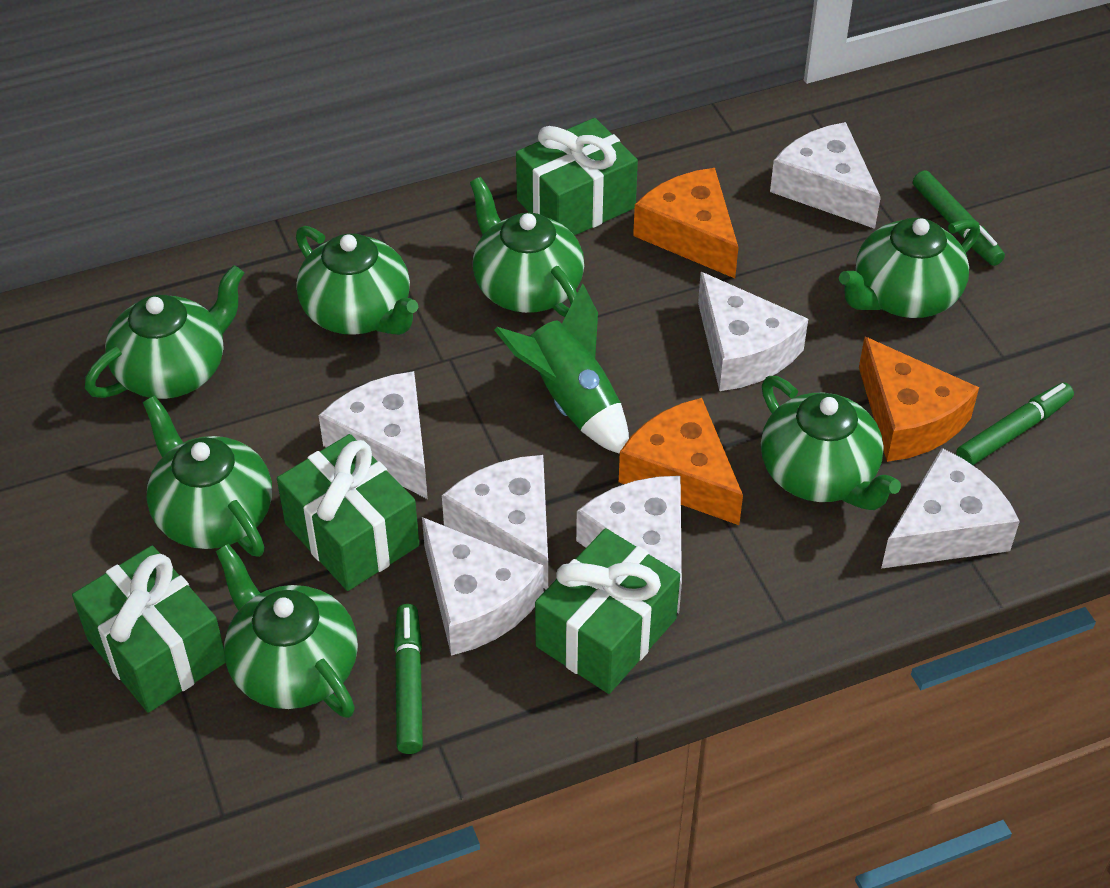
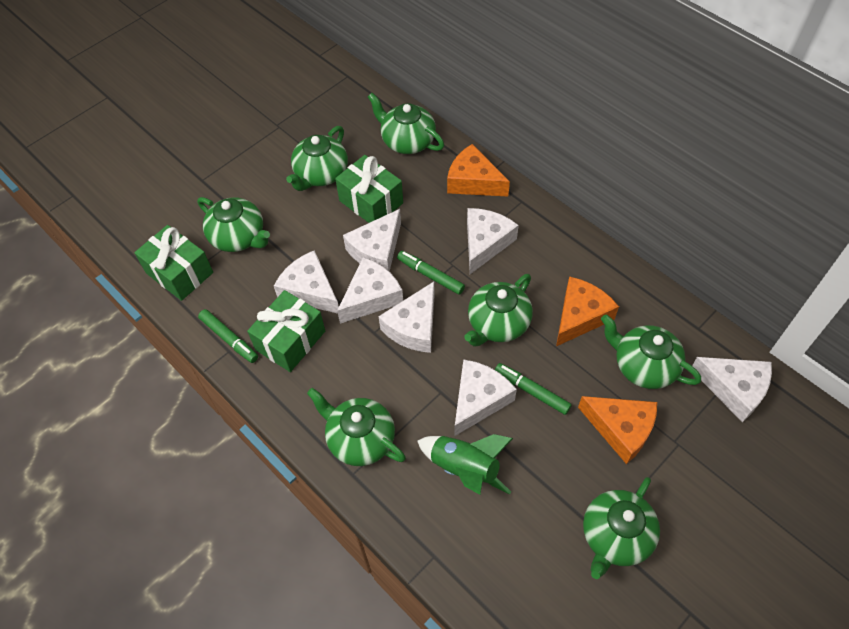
green gift: 4 -> 3

